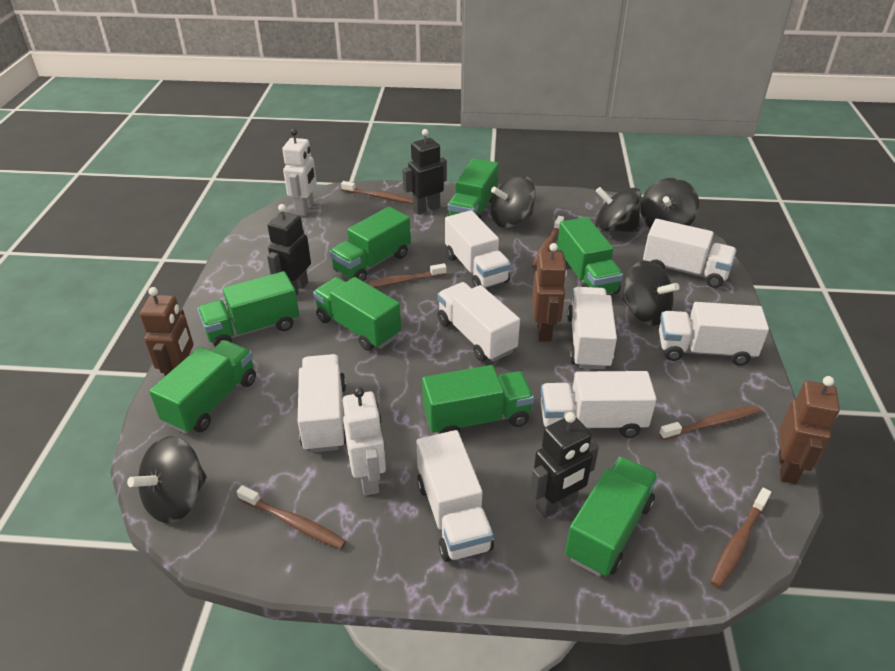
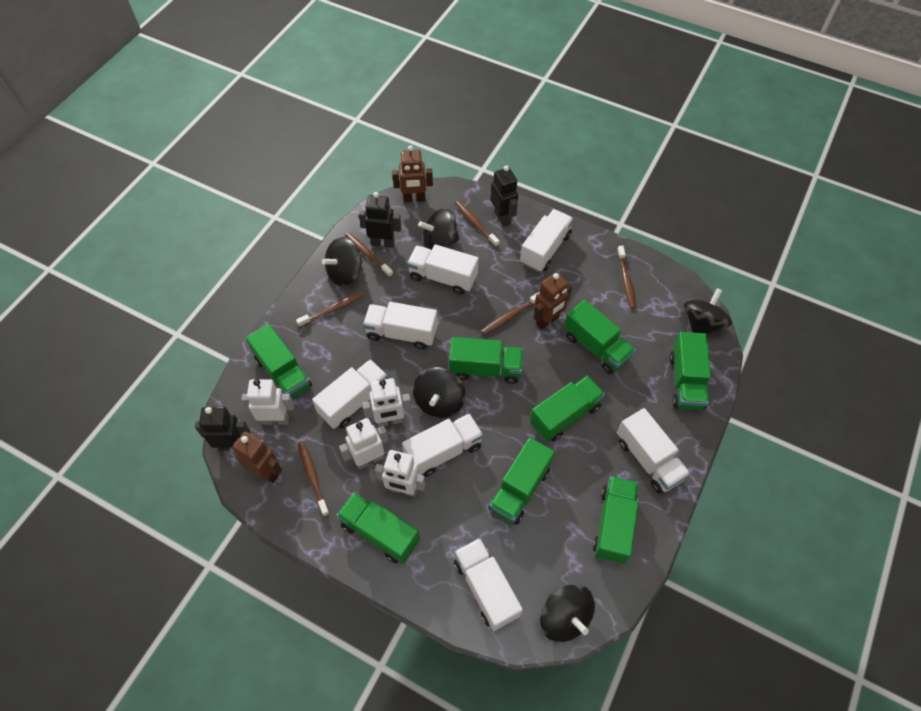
white robot: 2 -> 4
white truck: 8 -> 7

